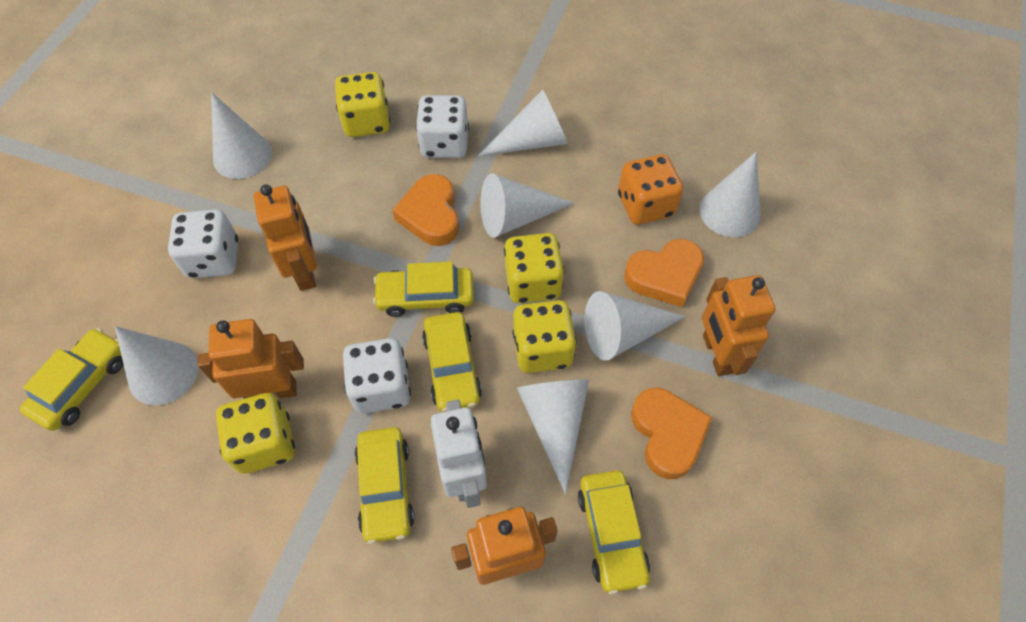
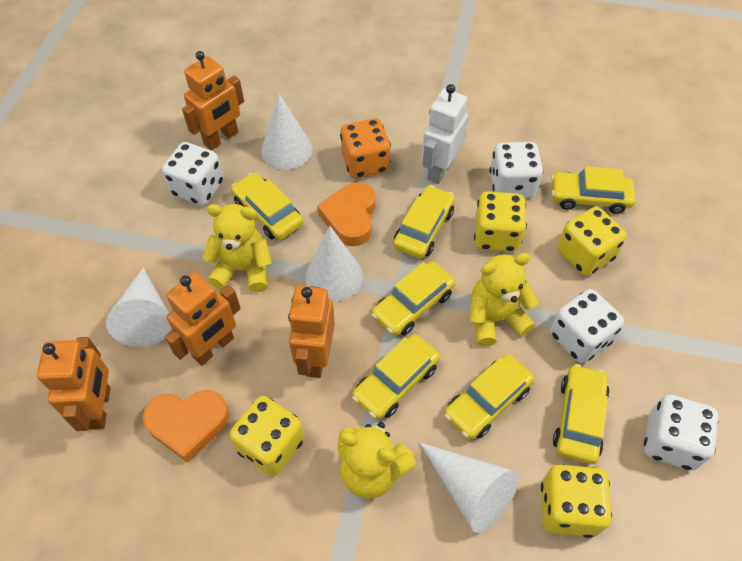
orange heart: 3 -> 2
white cone: 7 -> 4
white dice: 3 -> 4
yellow car: 5 -> 7
yellow teddy bear: 0 -> 3

